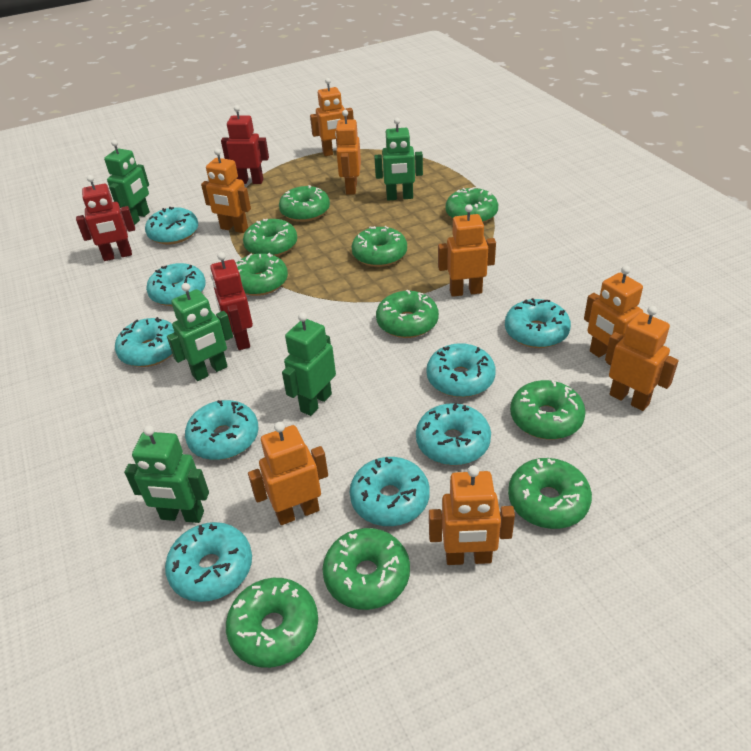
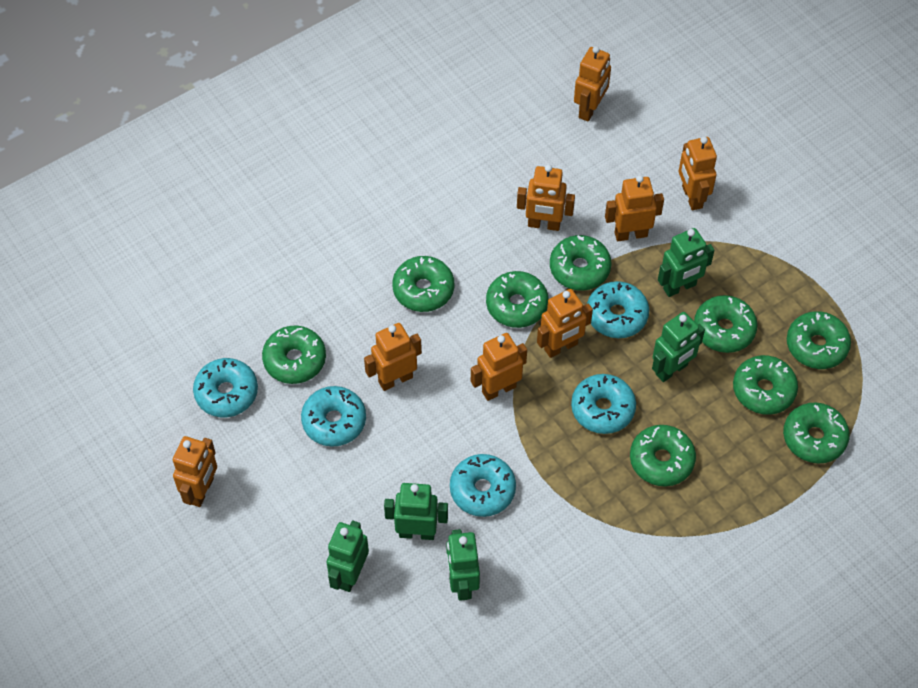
green donut: 10 -> 9
red robot: 3 -> 0
turquoise donut: 9 -> 5

